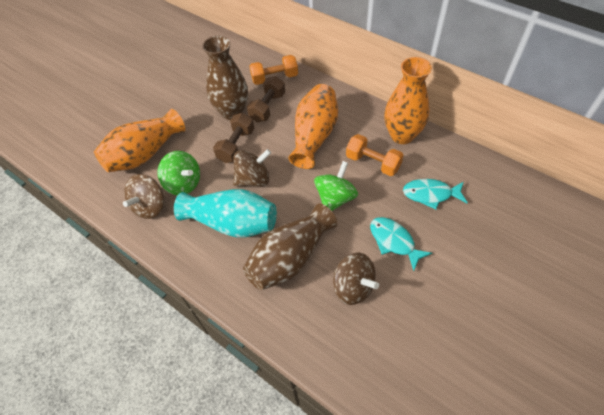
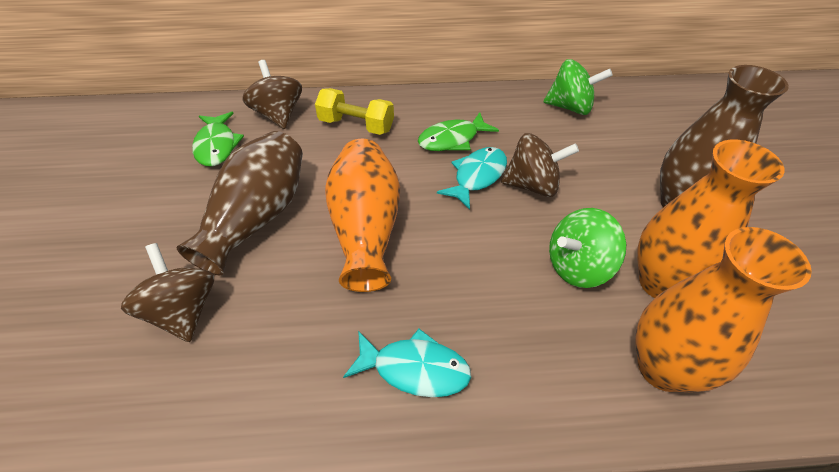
brown dumbbell: 2 -> 0
green fish: 0 -> 2
orange dumbbell: 2 -> 0
turquoise vase: 1 -> 0
yellow dumbbell: 0 -> 1

